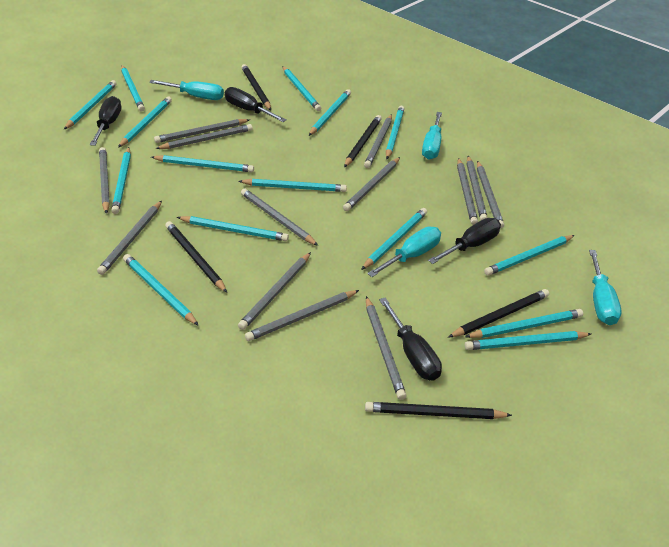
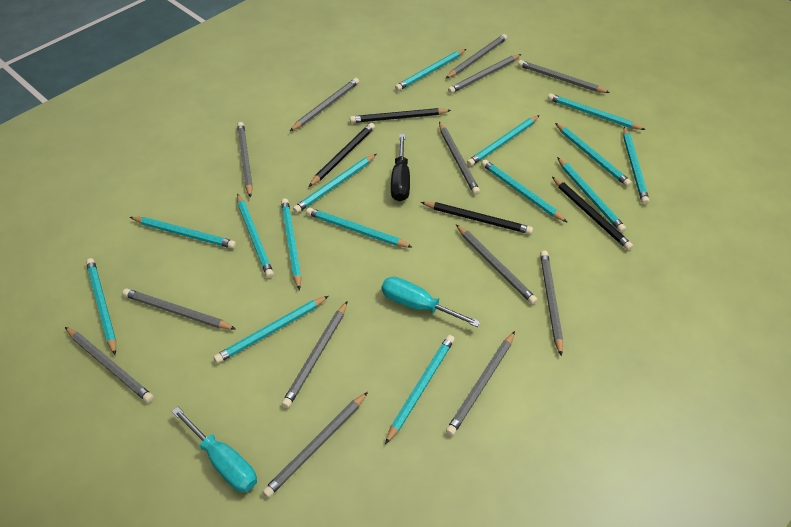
black pencil: 5 -> 4
black screwdriver: 4 -> 1
turquoise screwdriver: 4 -> 2

